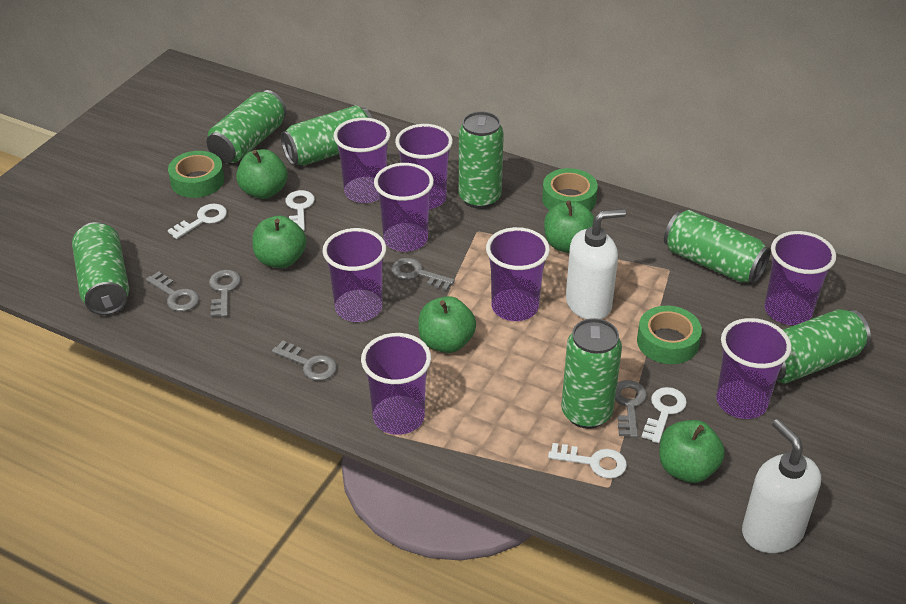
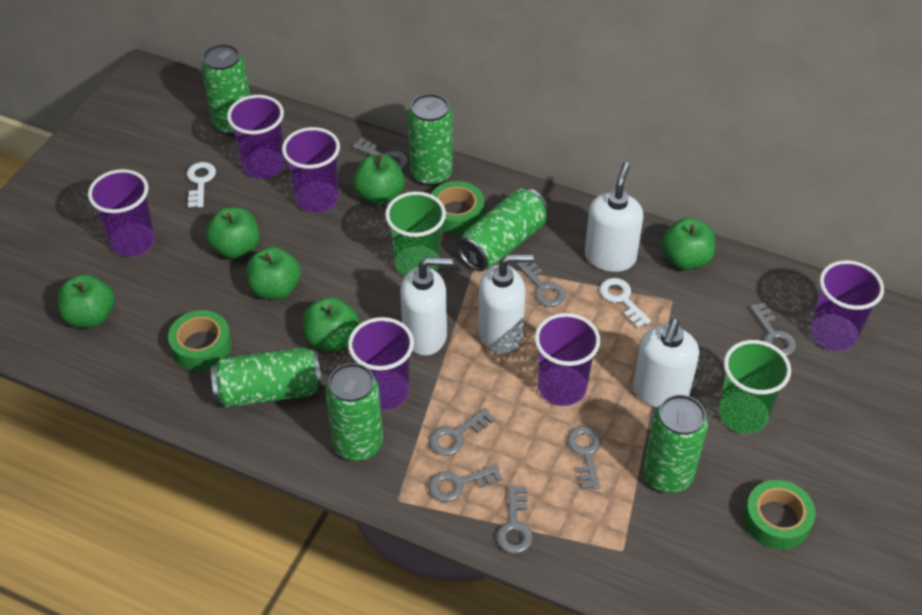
green apple: 5 -> 6
green can: 7 -> 6
green cup: 0 -> 2
grey key: 5 -> 7
purple cup: 8 -> 6
white key: 4 -> 2
white soap dispenser: 2 -> 4

